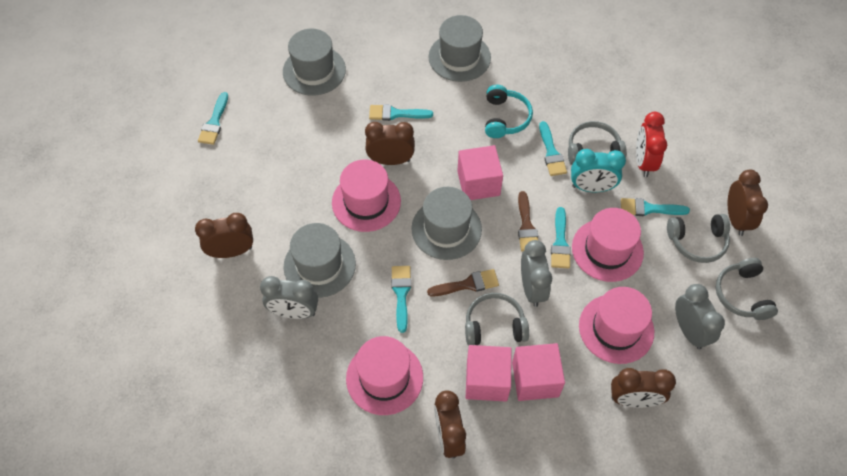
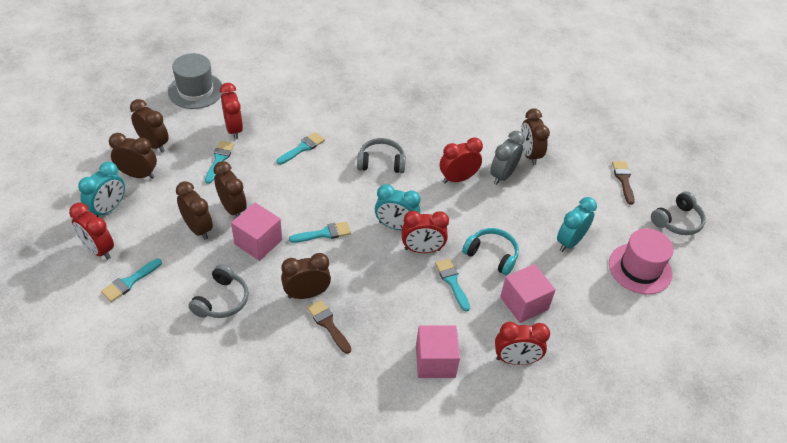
brown clock: 5 -> 6
grey clock: 3 -> 1
grey hat: 4 -> 1
grey headphones: 4 -> 3
pink hat: 4 -> 1
red clock: 1 -> 5
turquoise brush: 6 -> 5
turquoise clock: 1 -> 3

